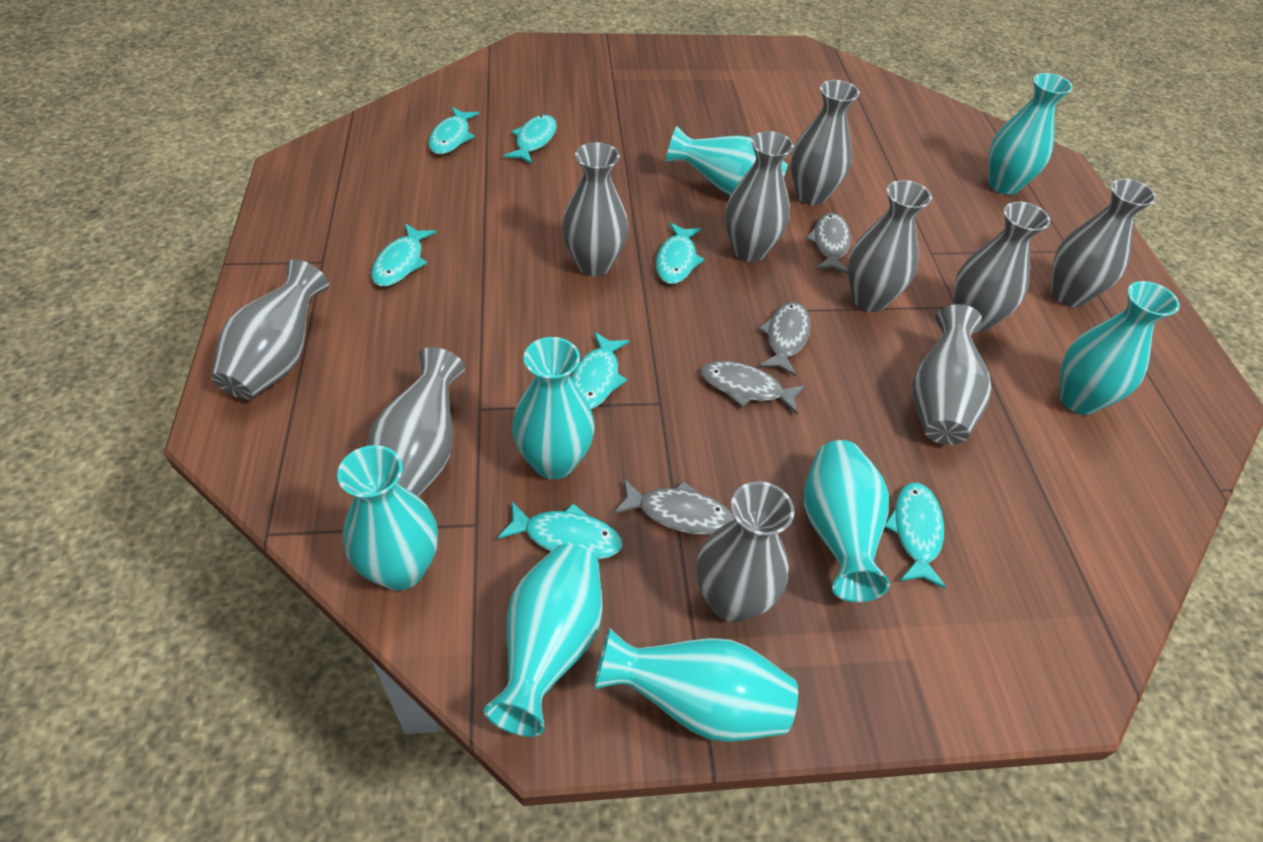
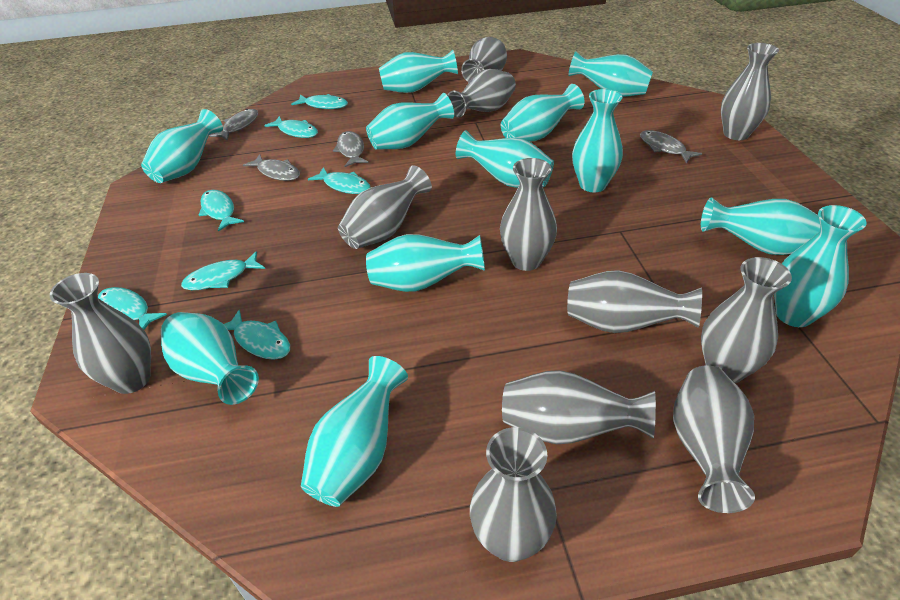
grey vase: 10 -> 11
turquoise vase: 8 -> 12

